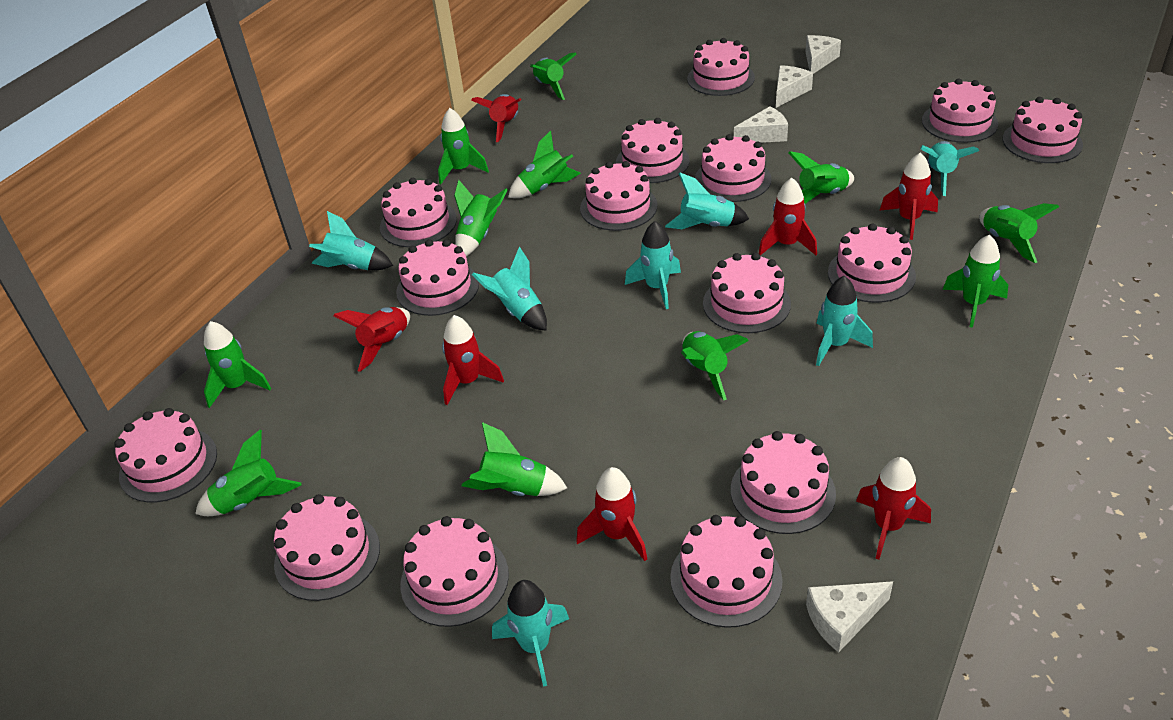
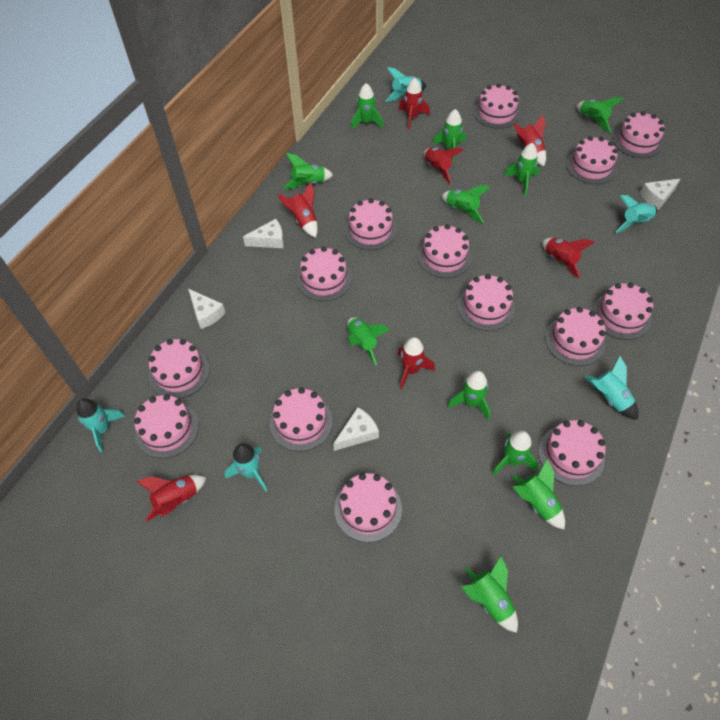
pink cake: 15 -> 14
turquoise rocket: 7 -> 5

